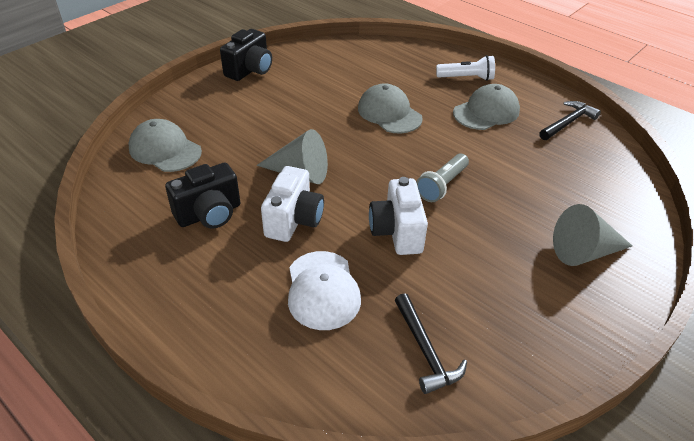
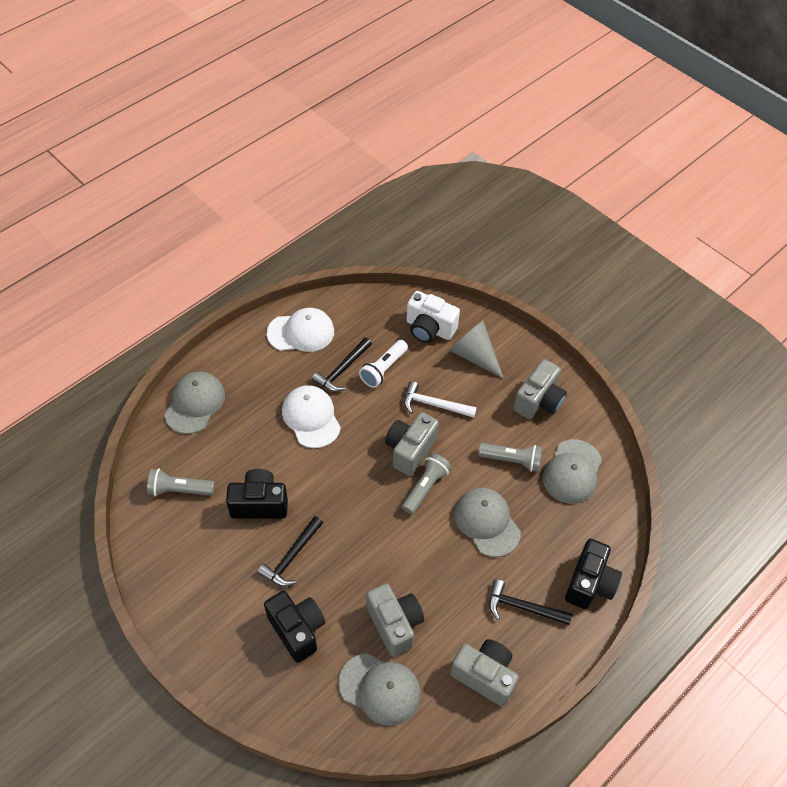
black camera: 2 -> 3
black hammer: 2 -> 3
grey camera: 0 -> 4
grey cap: 3 -> 4
grey cone: 2 -> 1
grey flashlight: 1 -> 3
white camera: 2 -> 1
white cap: 1 -> 2
white hammer: 0 -> 1

